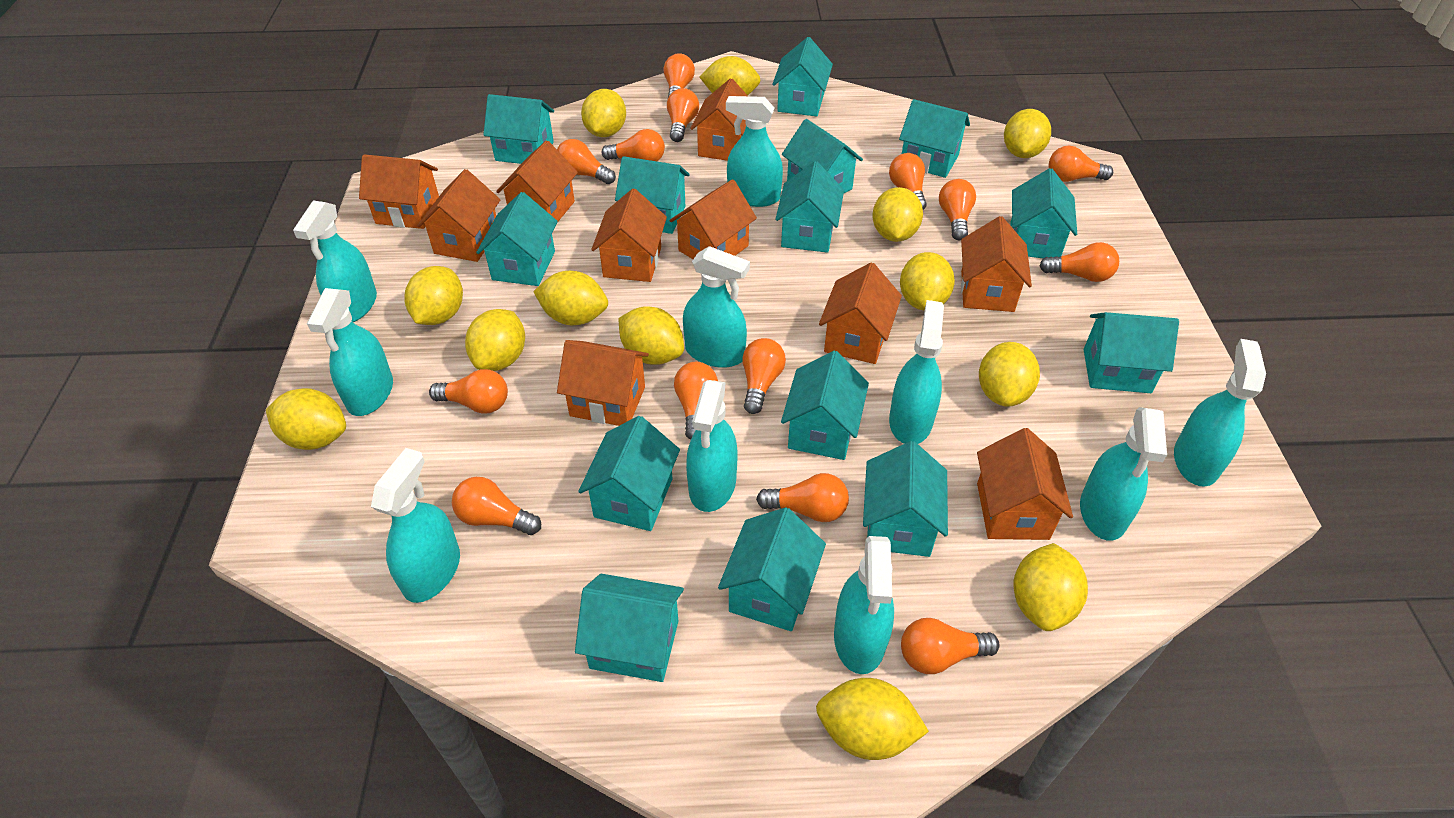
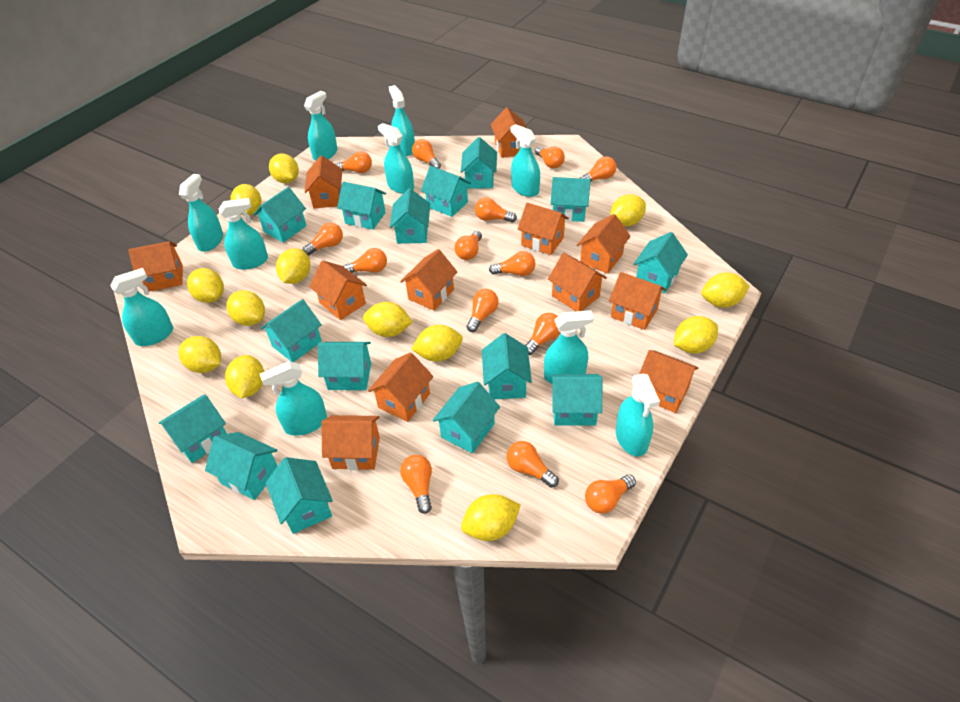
orange house: 10 -> 12
turquoise house: 14 -> 15

